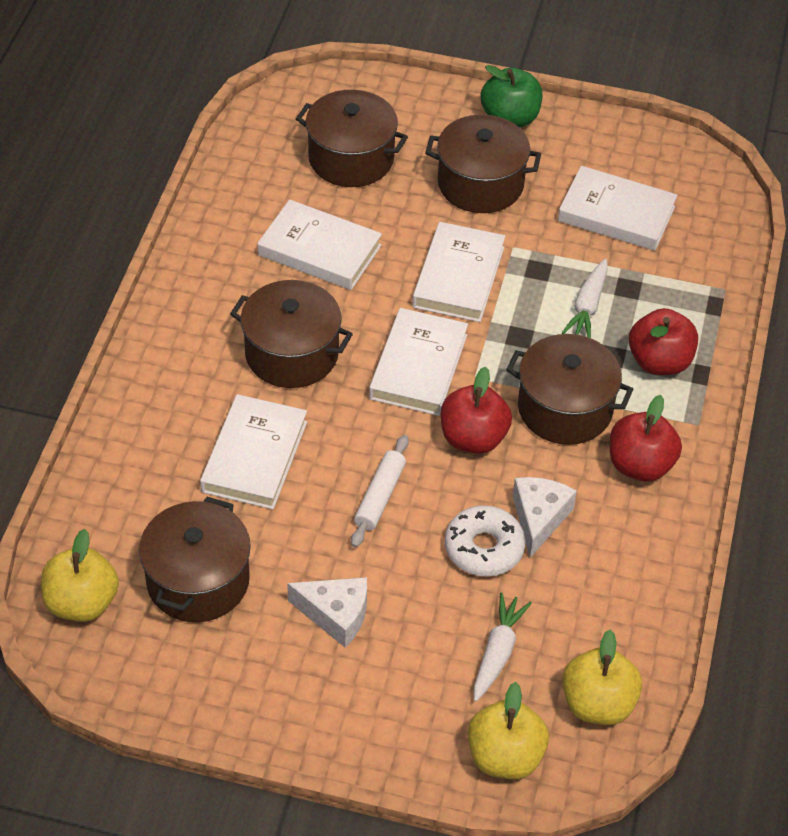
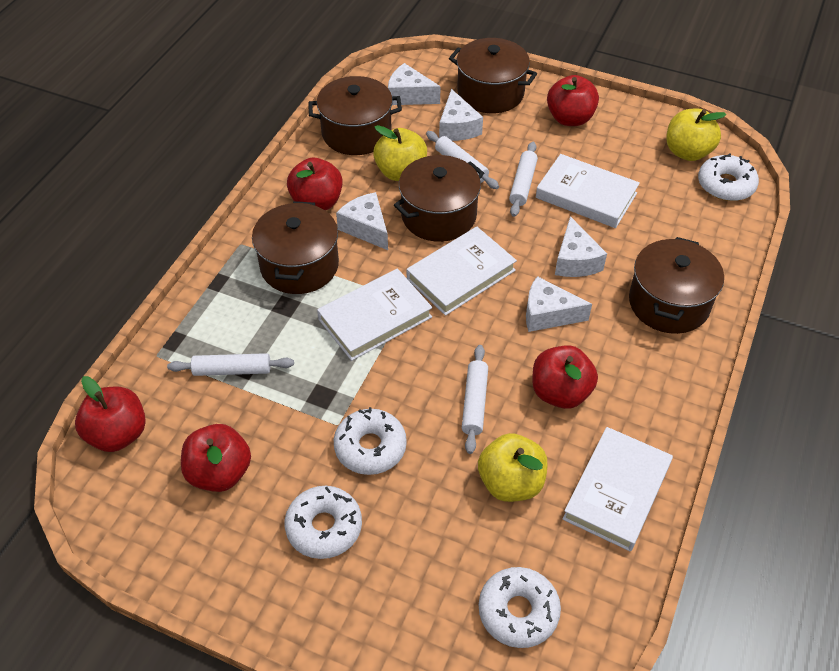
green apple: 1 -> 0
red apple: 3 -> 5
white book: 5 -> 4
white carrot: 2 -> 0
white cheese: 2 -> 5
white donut: 1 -> 4
white rolling pin: 1 -> 4

